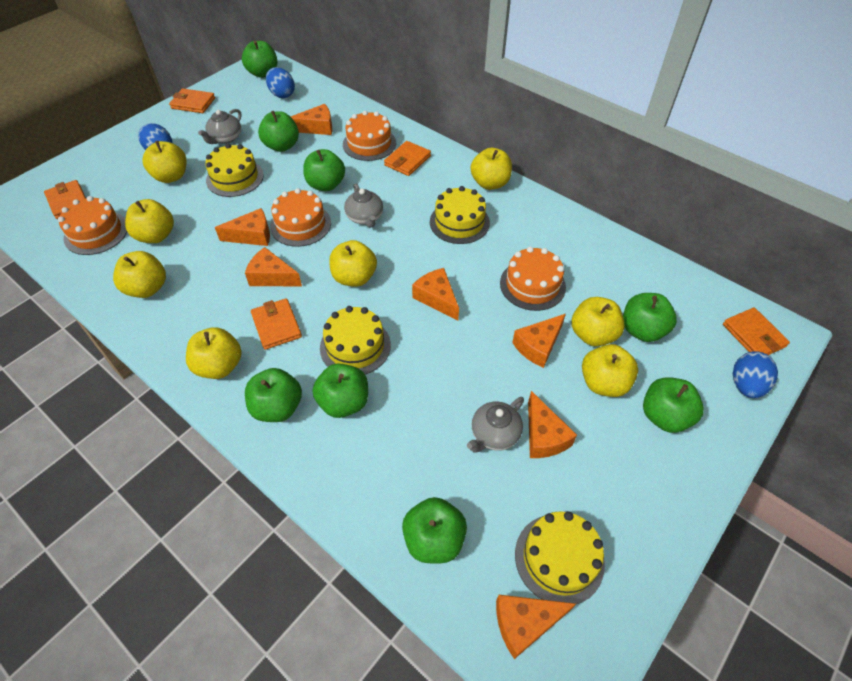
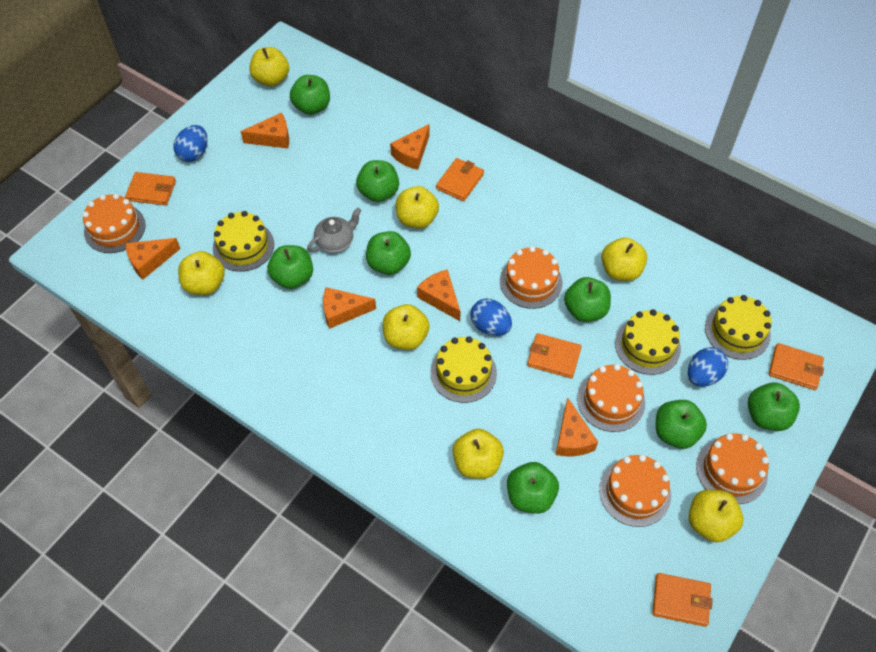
grey teapot: 3 -> 1
orange cake: 4 -> 5
orange cheese: 7 -> 6
yellow apple: 8 -> 7

